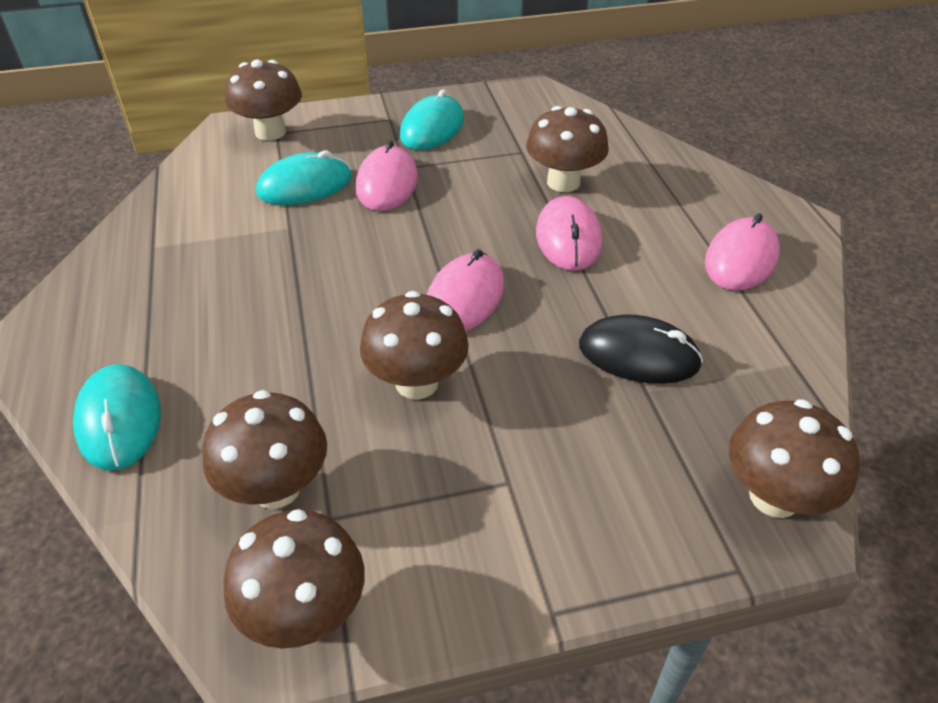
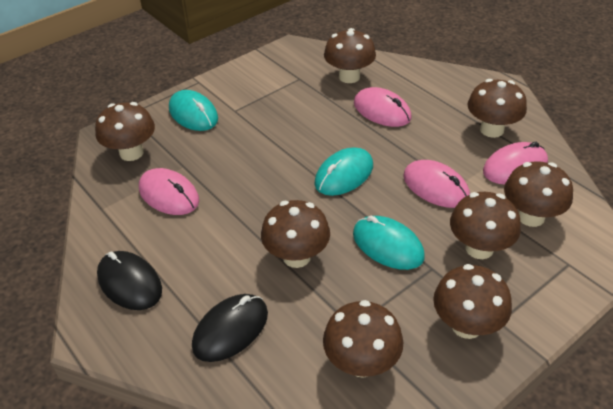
black mouse: 1 -> 2
brown mushroom: 6 -> 8

